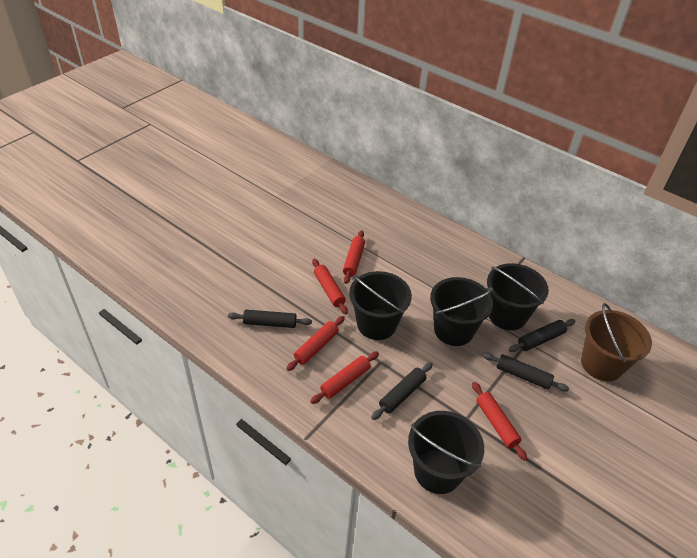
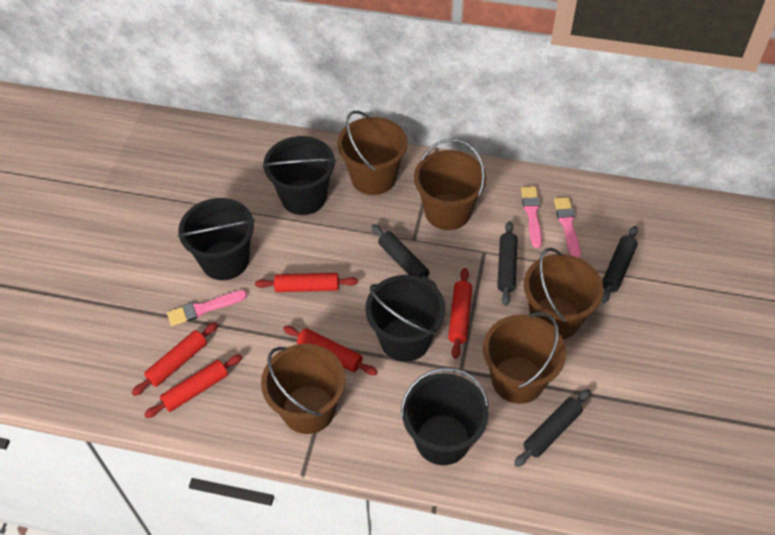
brown bucket: 1 -> 5
pink brush: 0 -> 3

